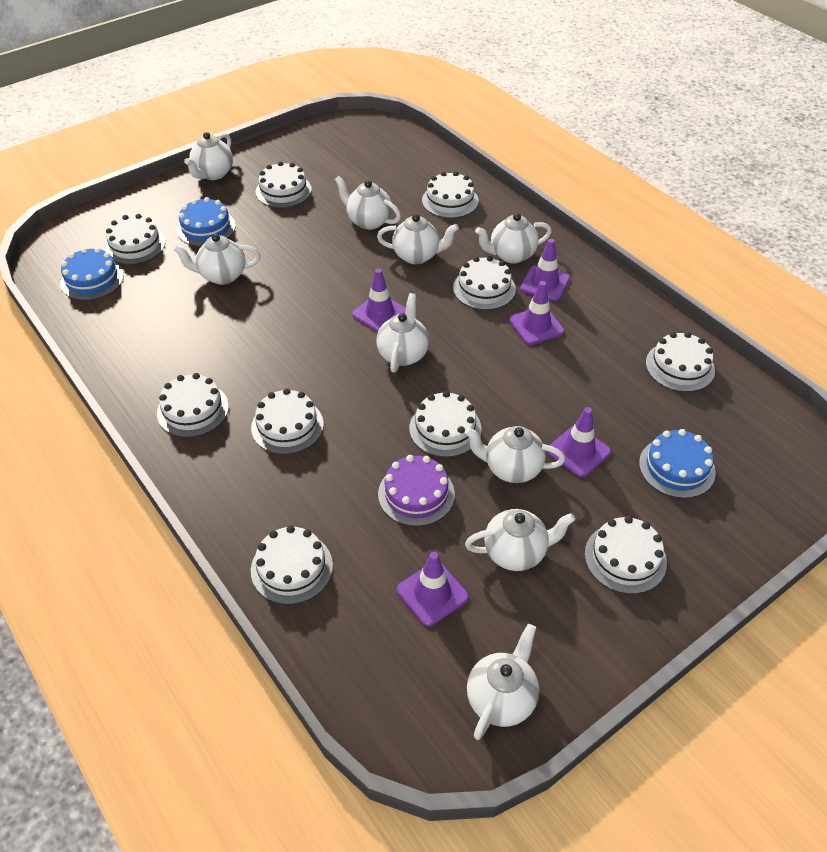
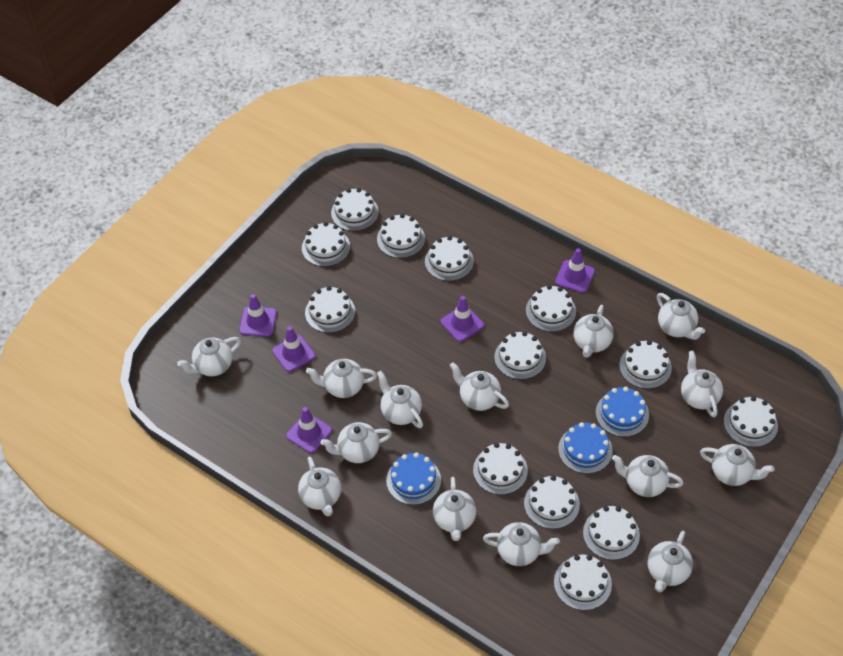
purple cake: 1 -> 0
white cake: 10 -> 13
white teapot: 9 -> 14

